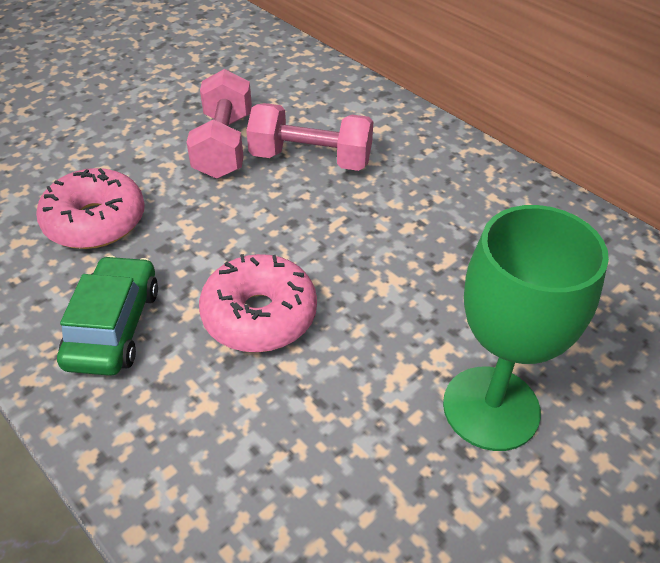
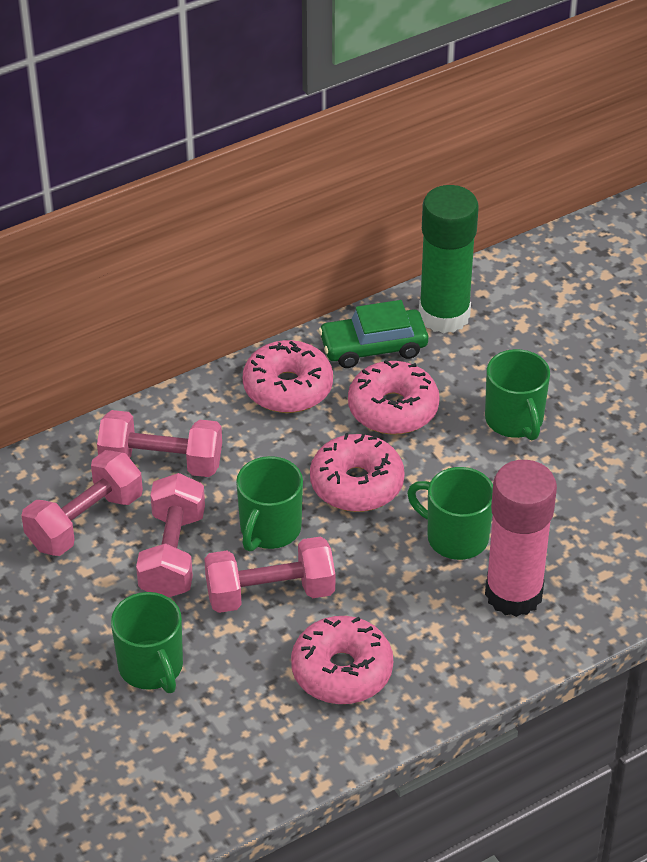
green glue stick: 0 -> 1
green goblet: 1 -> 0
green mug: 0 -> 4
pink donut: 2 -> 4
pink dumbbell: 2 -> 4
pink glue stick: 0 -> 1

